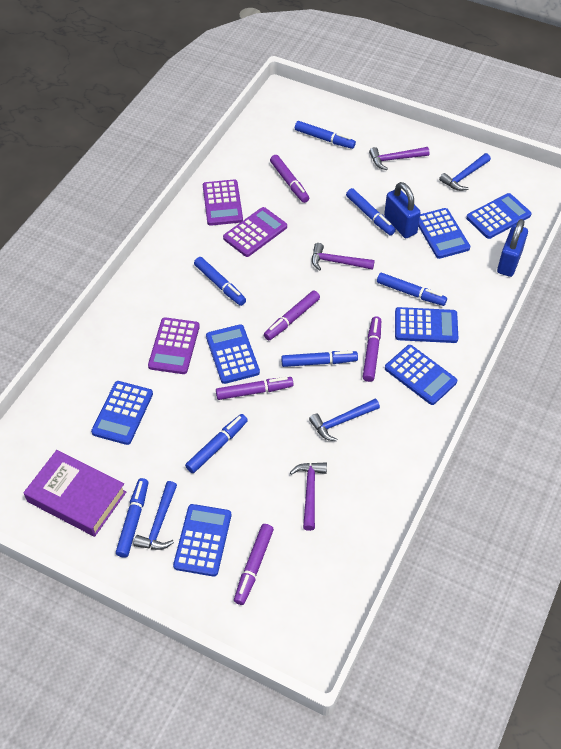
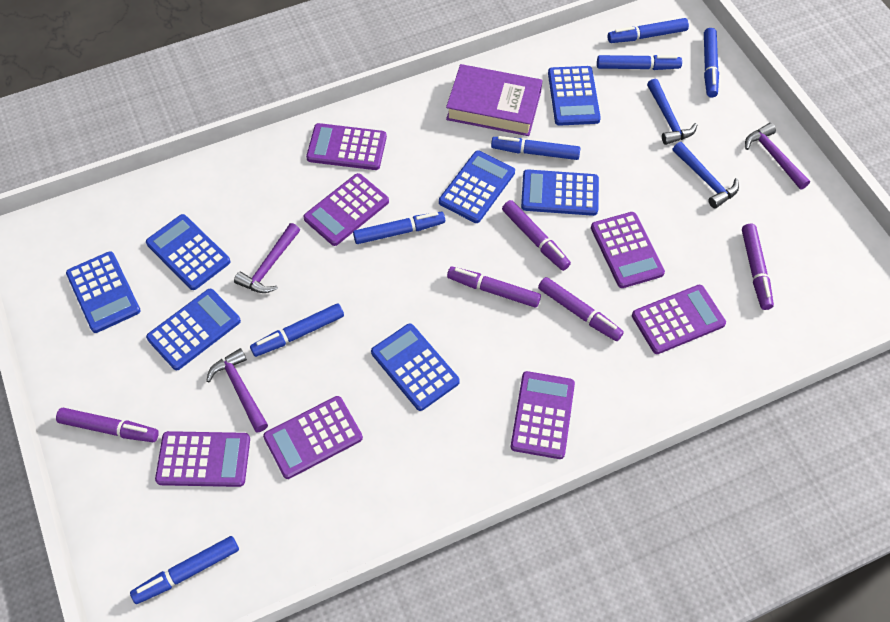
blue hammer: 3 -> 2
blue padlock: 2 -> 0
purple calculator: 3 -> 7

